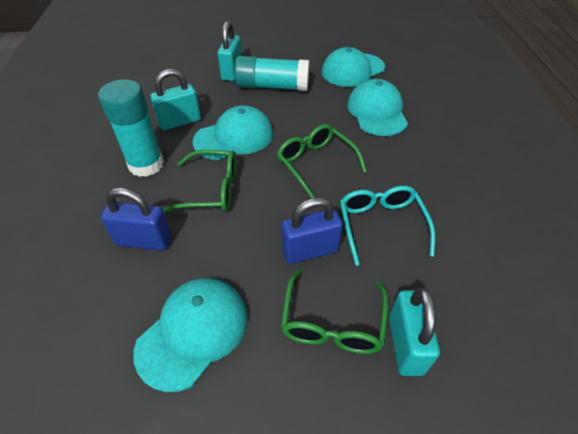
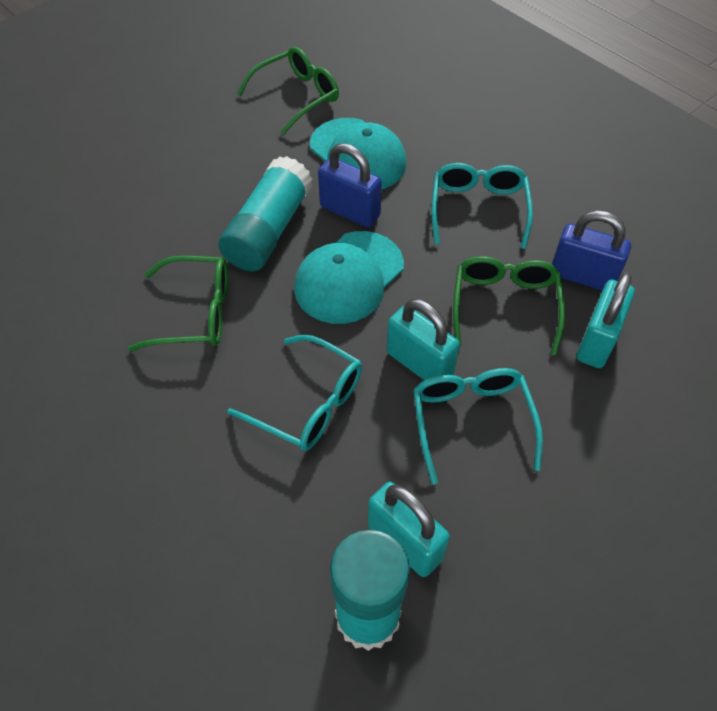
turquoise cap: 4 -> 2
turquoise glasses: 1 -> 3

